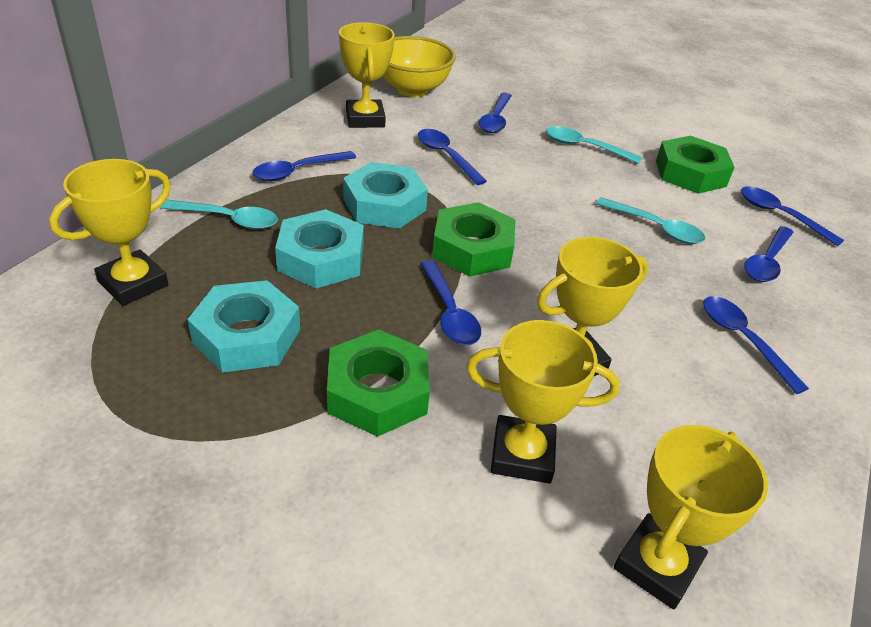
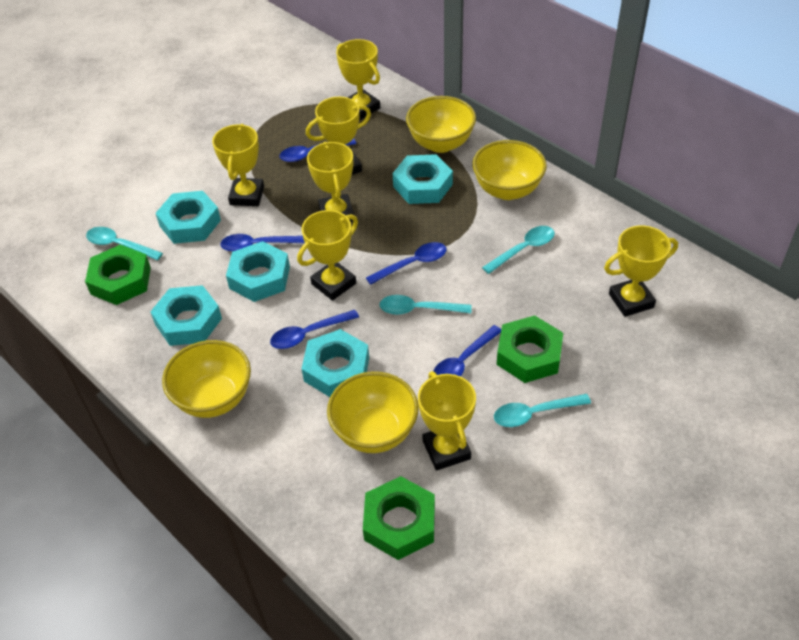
blue spoon: 7 -> 5
turquoise nut: 3 -> 5
turquoise spoon: 3 -> 4
yellow bowl: 1 -> 4
yellow trophy: 5 -> 7

